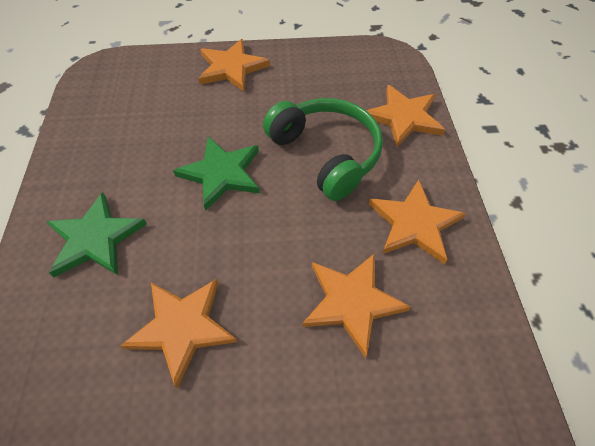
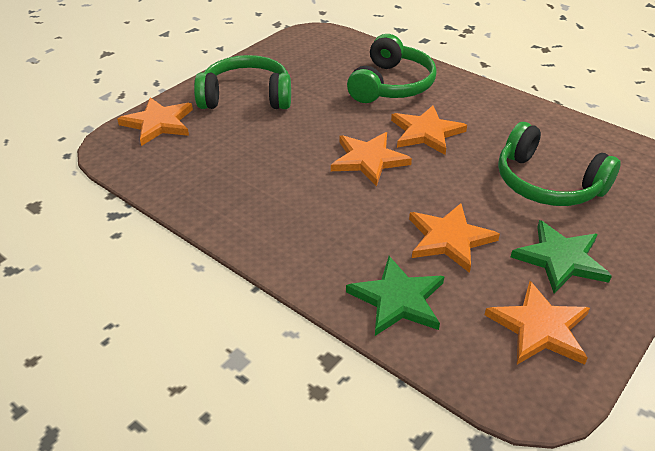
green headphones: 1 -> 3

